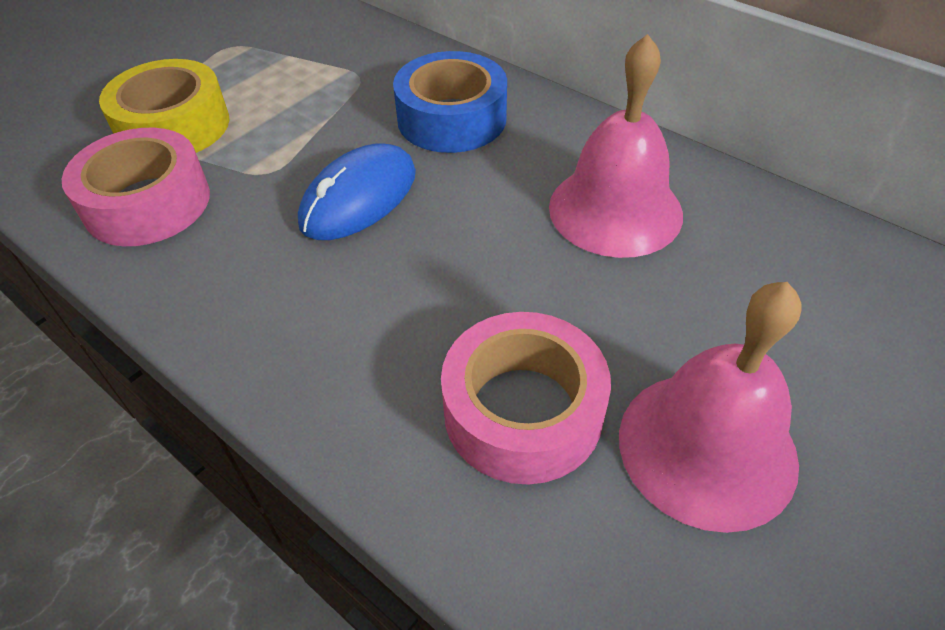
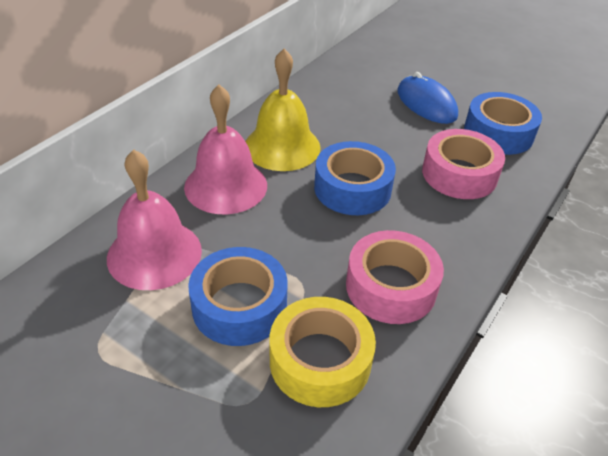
blue tape: 1 -> 3
yellow bell: 0 -> 1

